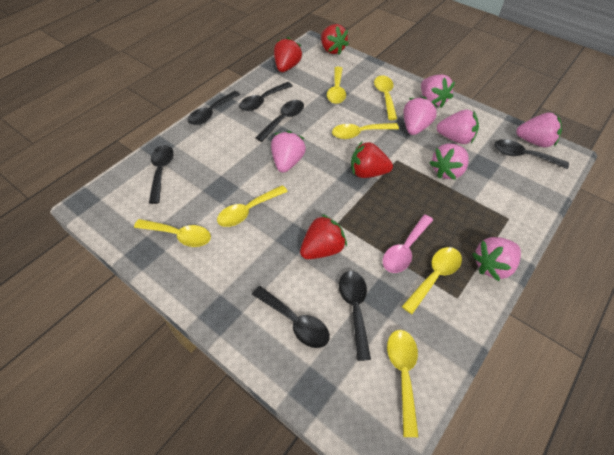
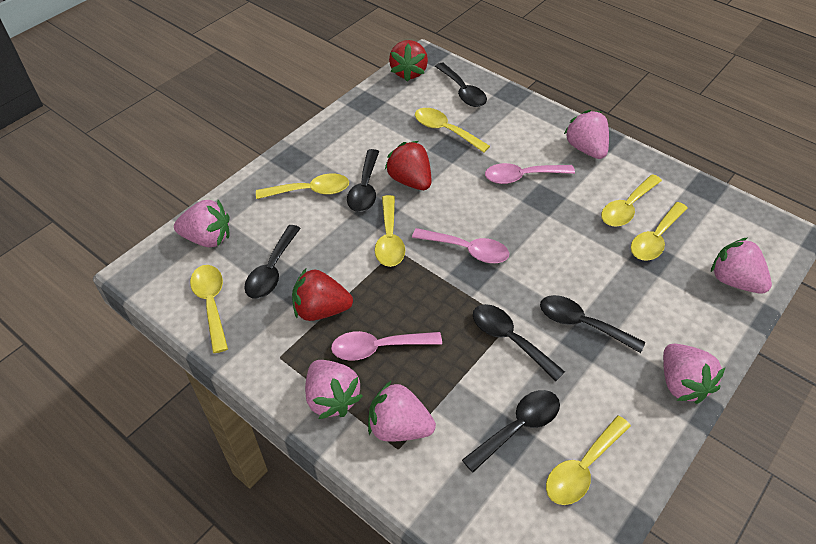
black spoon: 7 -> 6
pink spoon: 1 -> 3
pink strawberry: 7 -> 6
red strawberry: 4 -> 3

